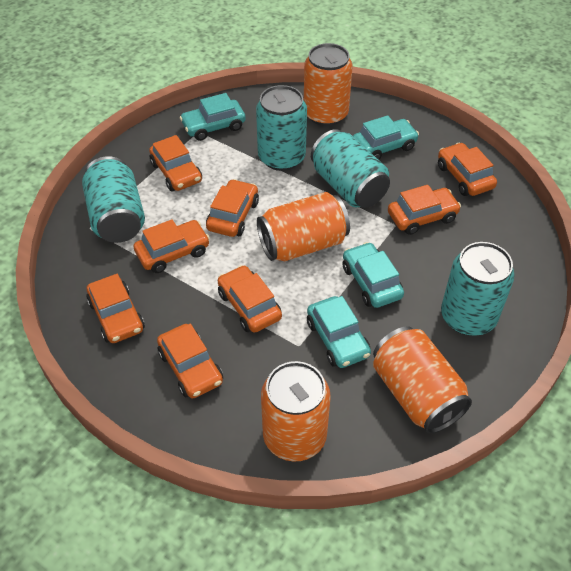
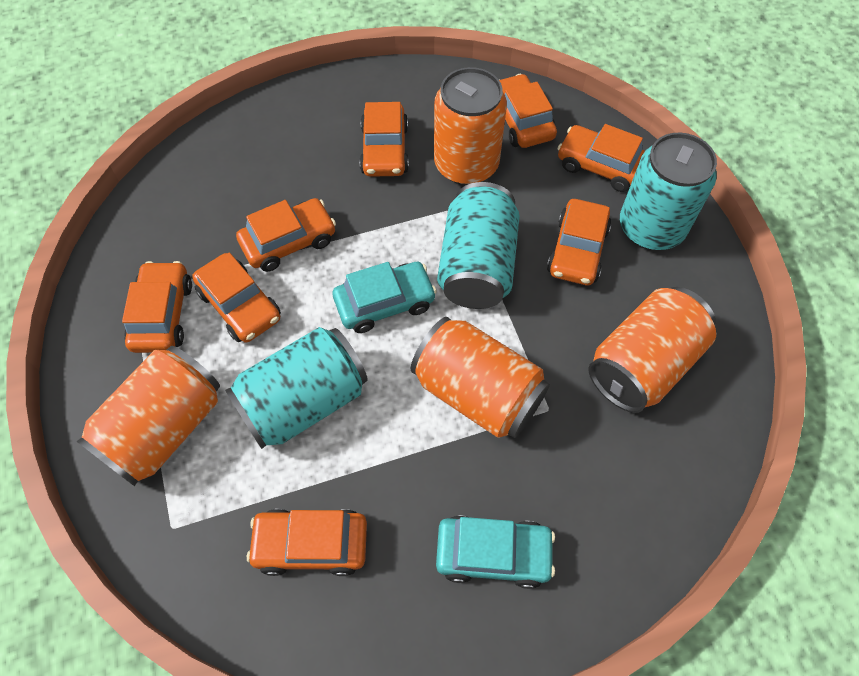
turquoise can: 4 -> 3
turquoise car: 4 -> 2

